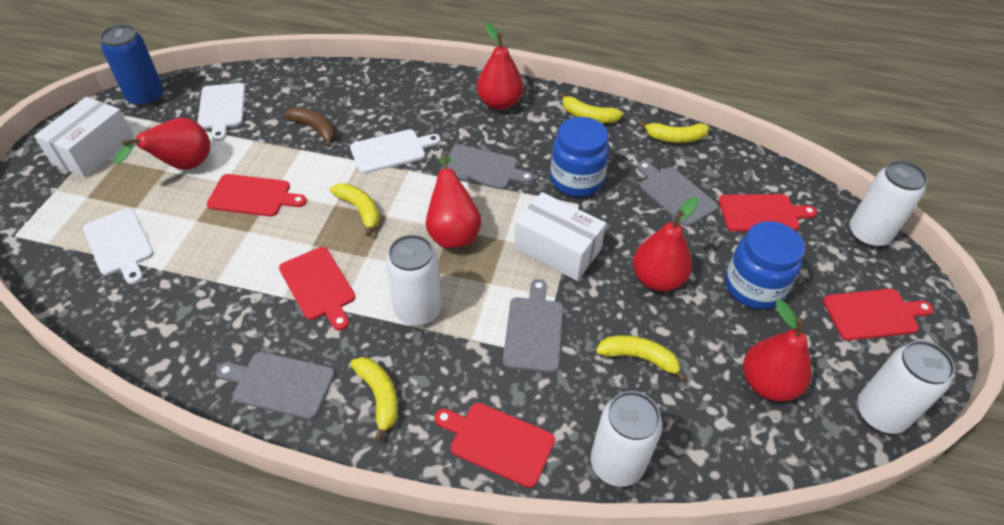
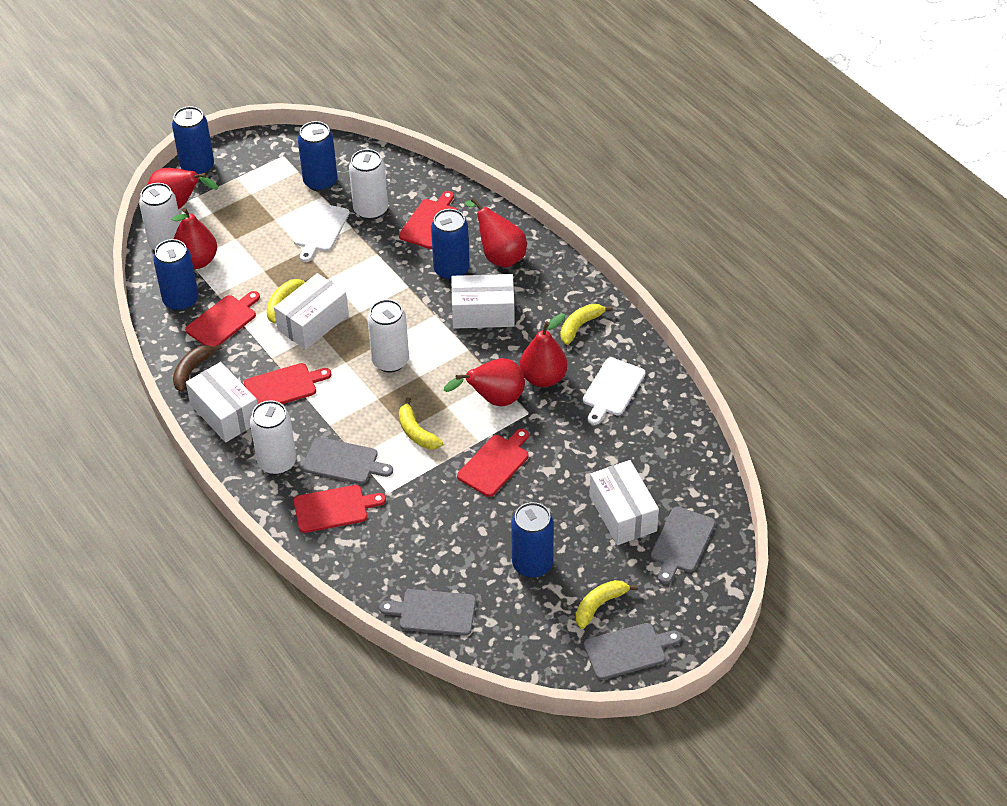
blue can: 1 -> 5
blue jar: 2 -> 0
white box: 2 -> 4
white cutting board: 3 -> 2
yellow banana: 5 -> 4

